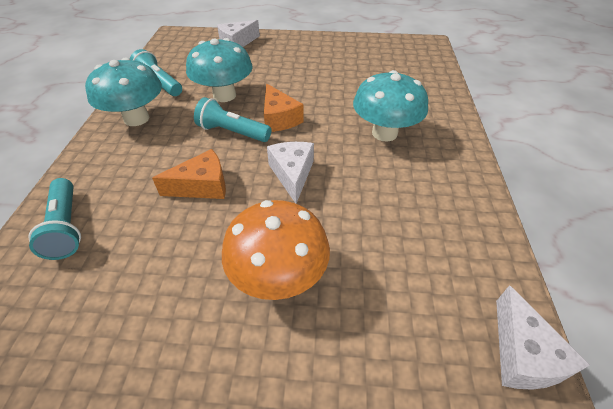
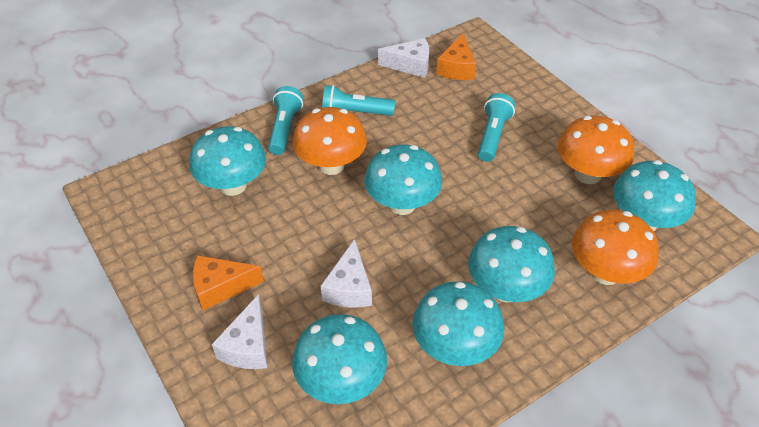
orange mushroom: 1 -> 3
turquoise mushroom: 3 -> 6

